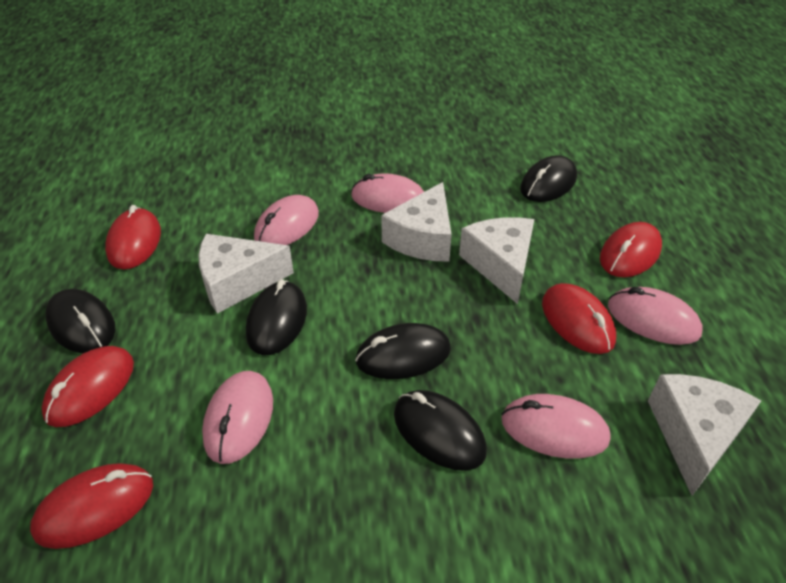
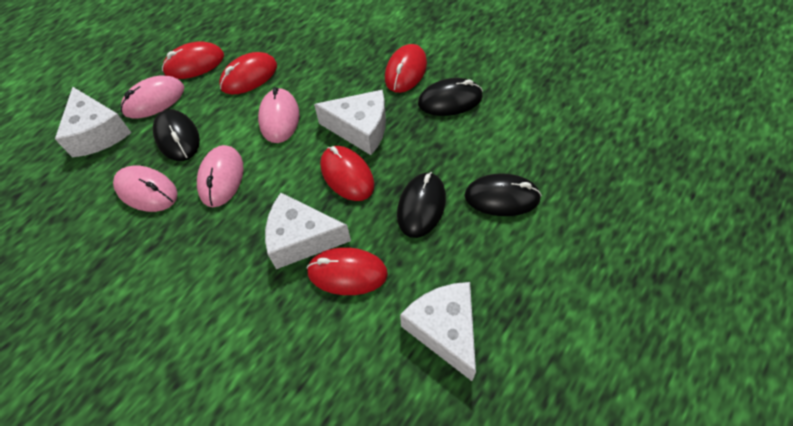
black mouse: 5 -> 4
pink mouse: 5 -> 4

